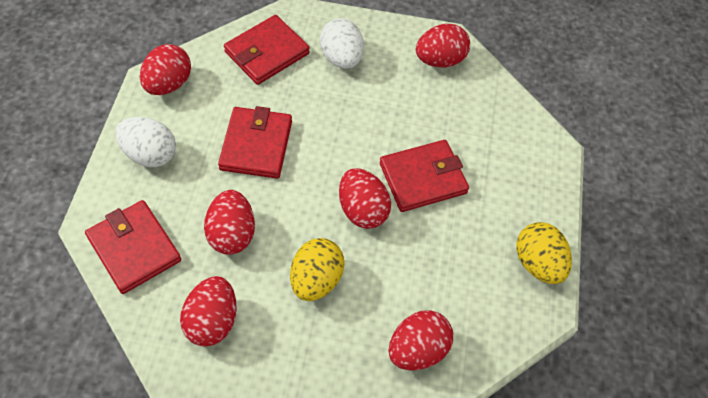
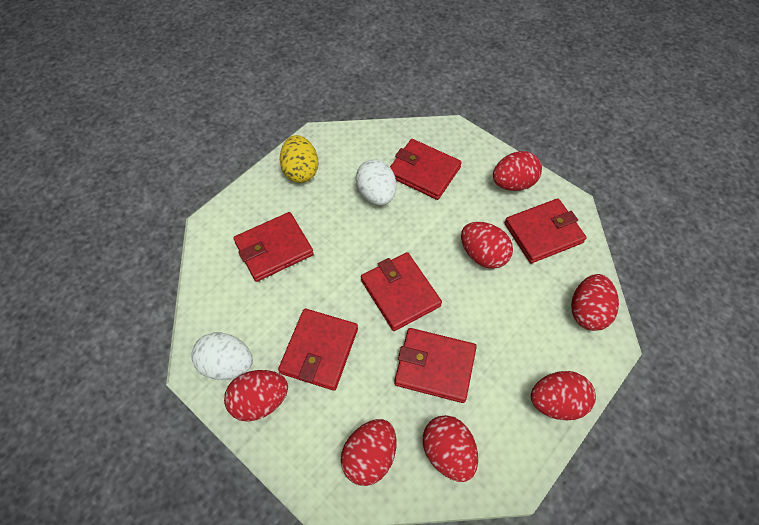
red egg: 6 -> 7
red wallet: 4 -> 6
yellow egg: 2 -> 1

